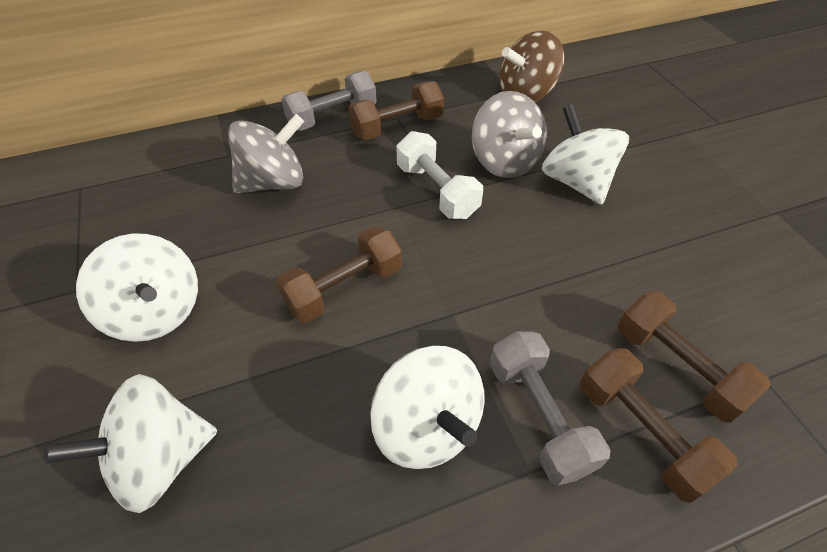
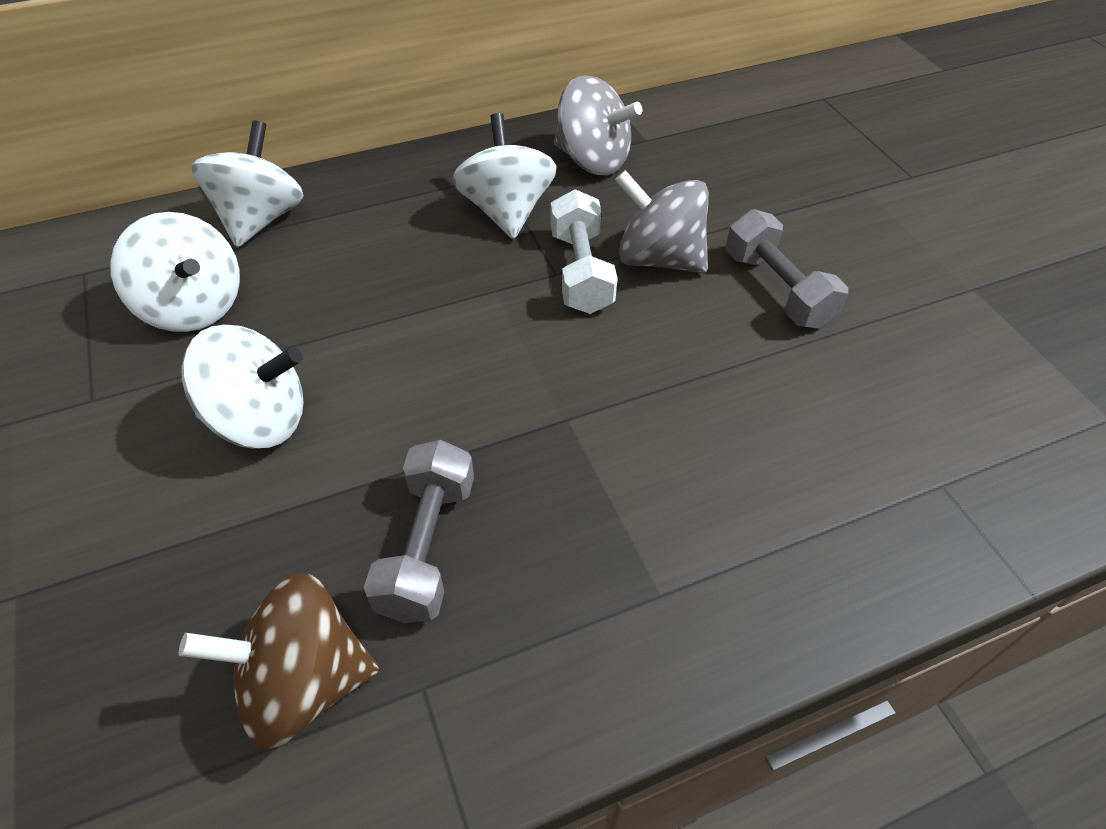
brown dumbbell: 4 -> 0

